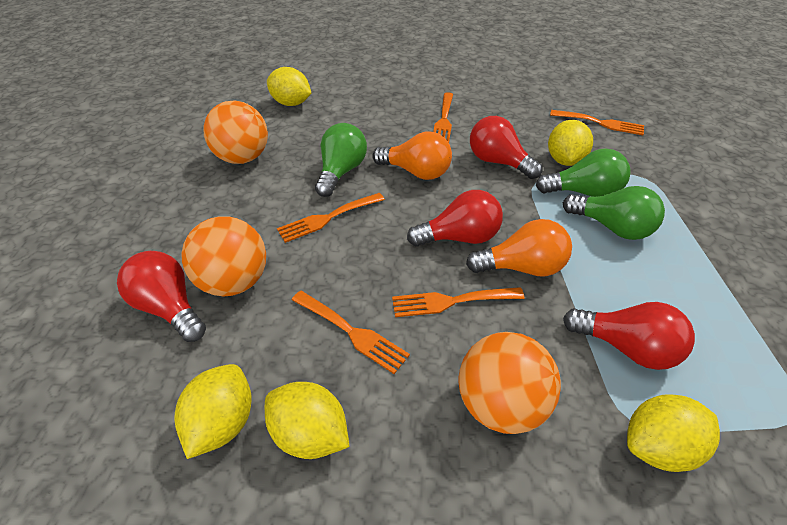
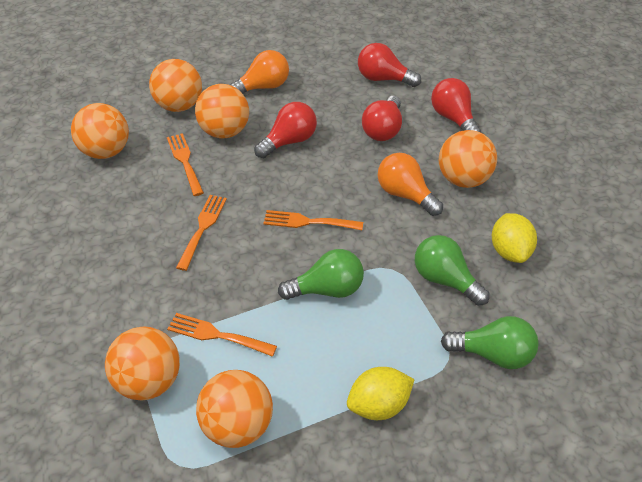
orange ball: 3 -> 6
orange fork: 5 -> 4
yellow lemon: 5 -> 2

